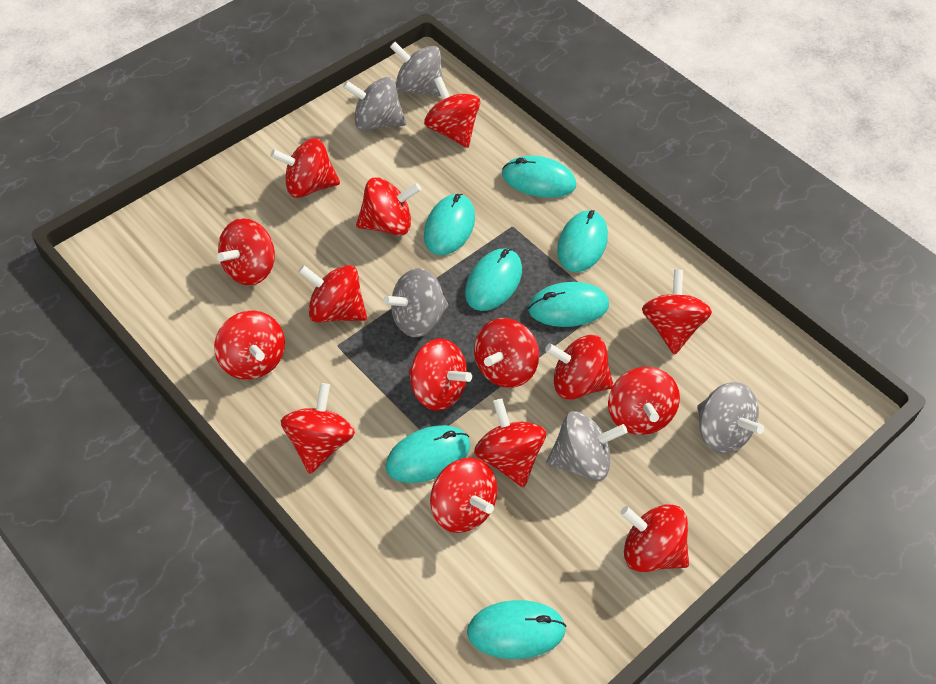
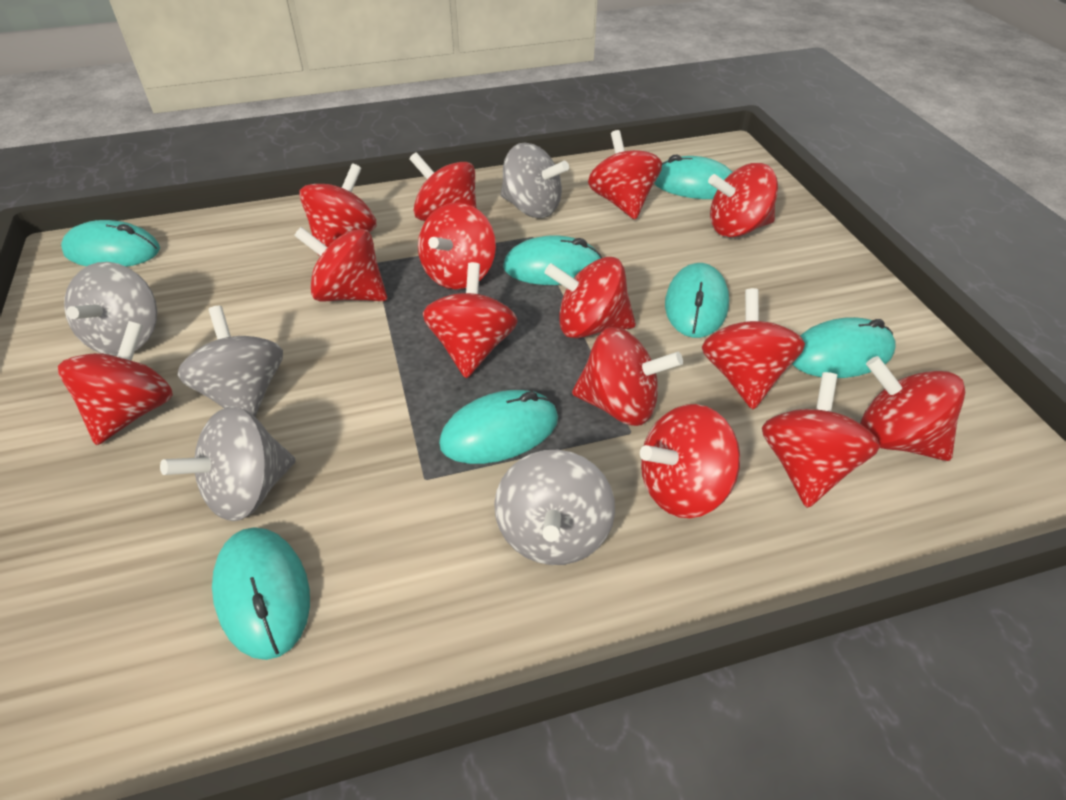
red spinning top: 15 -> 14

